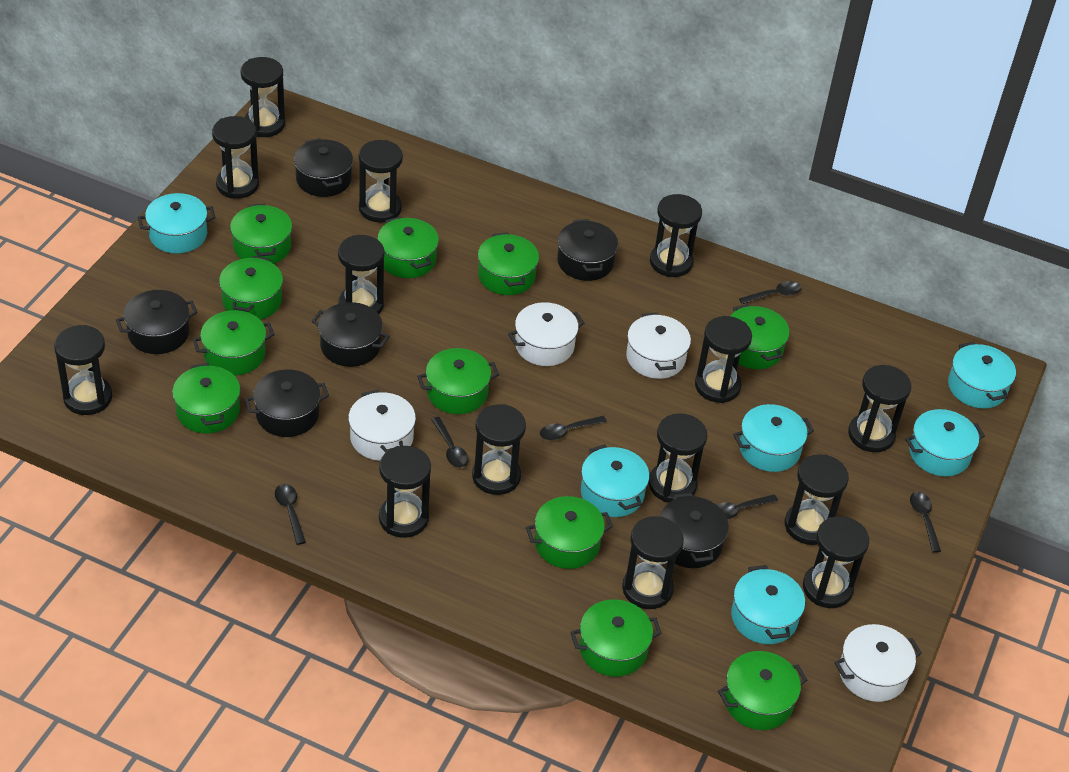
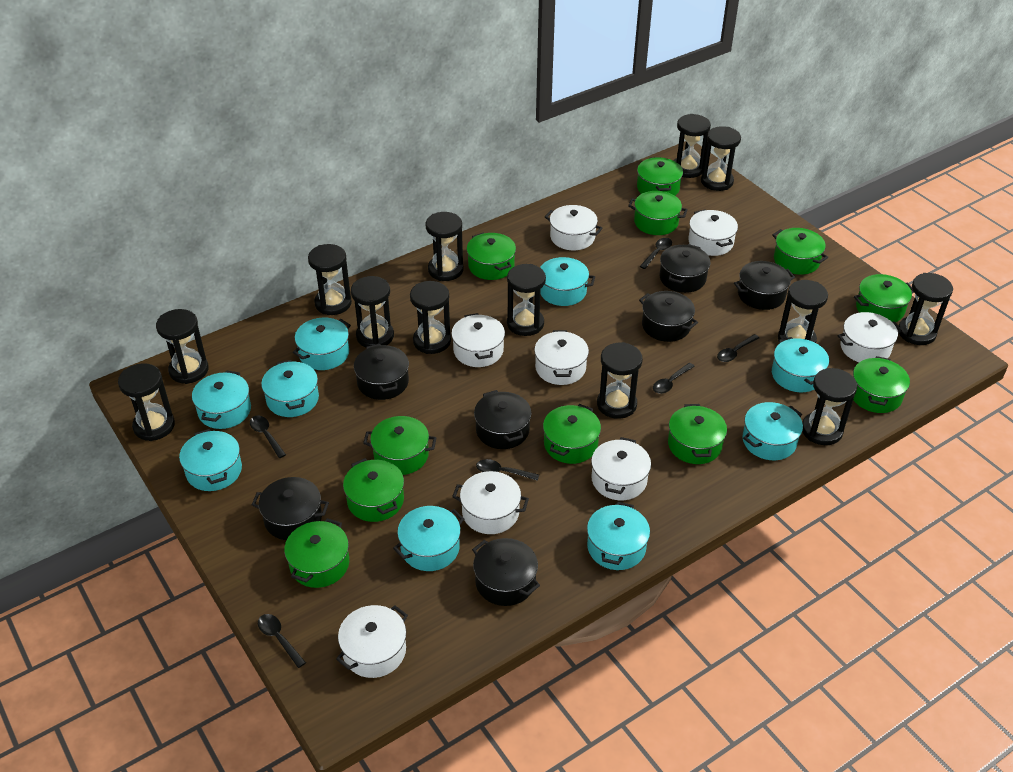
black hourglass: 14 -> 13
black pot: 6 -> 7
turquoise pot: 6 -> 9
white pot: 4 -> 8

